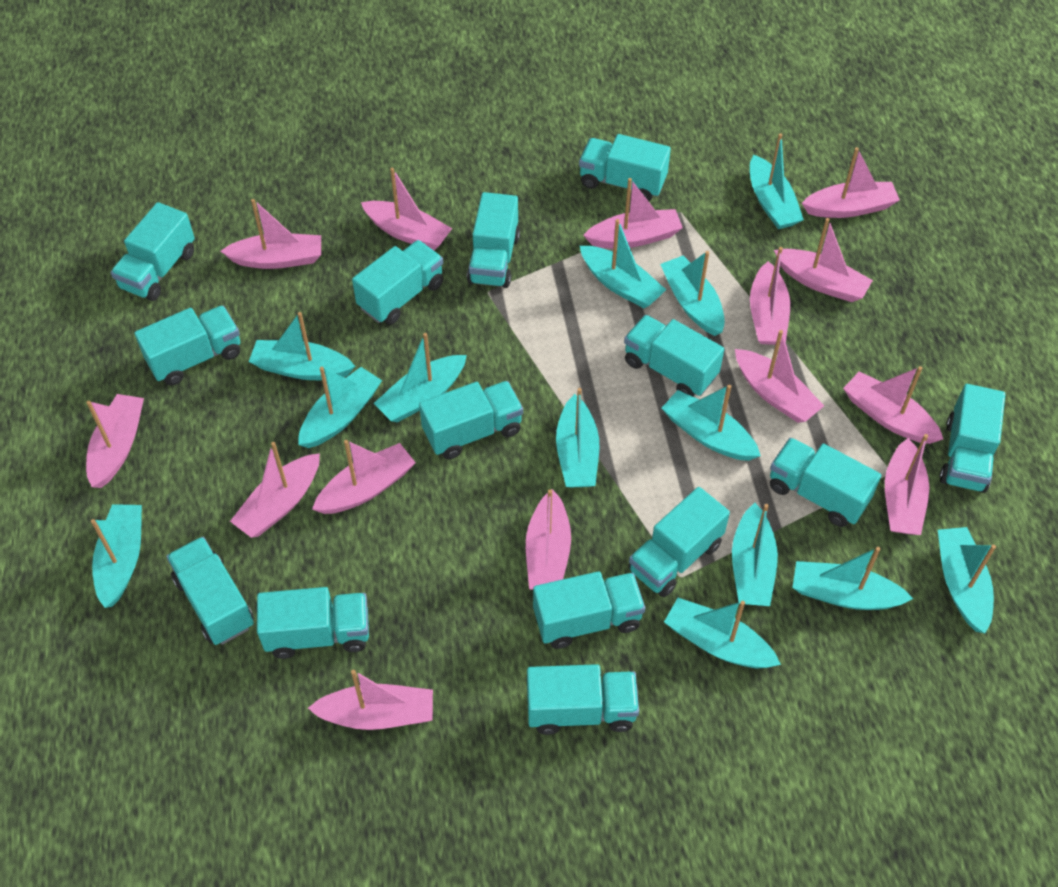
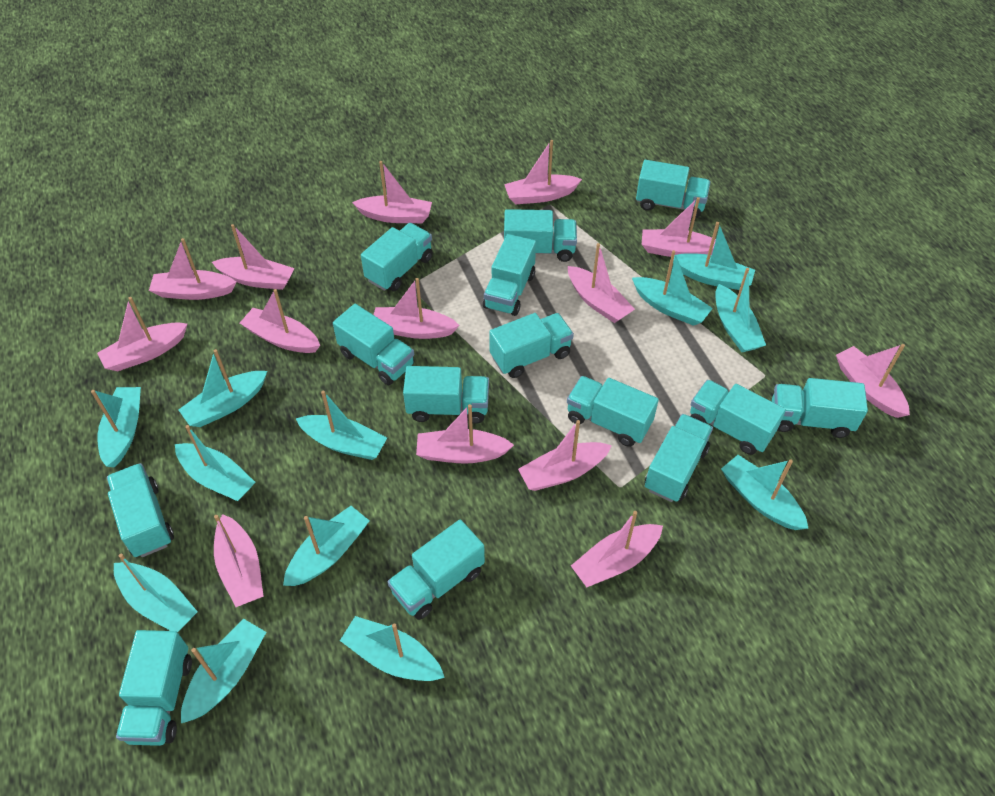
turquoise boat: 13 -> 12

